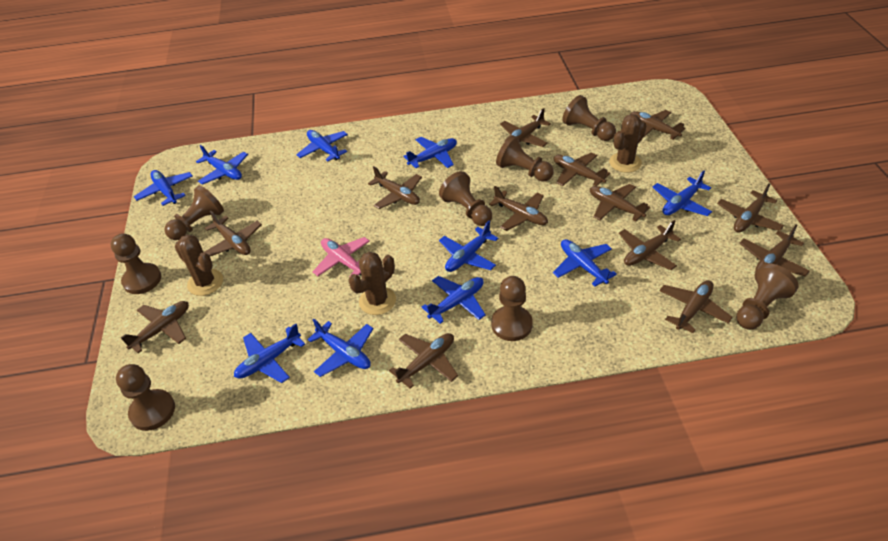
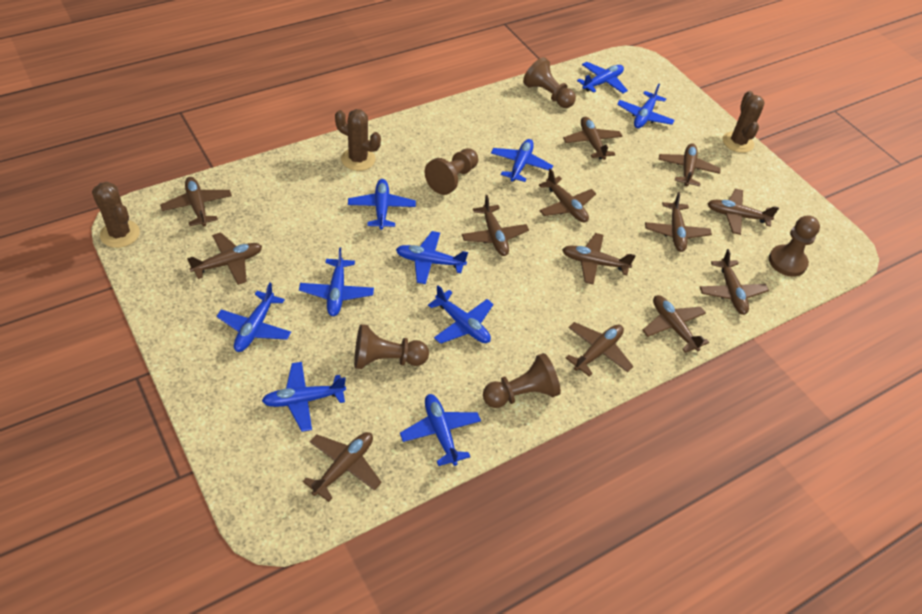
brown pawn: 8 -> 5
pink plane: 1 -> 0

